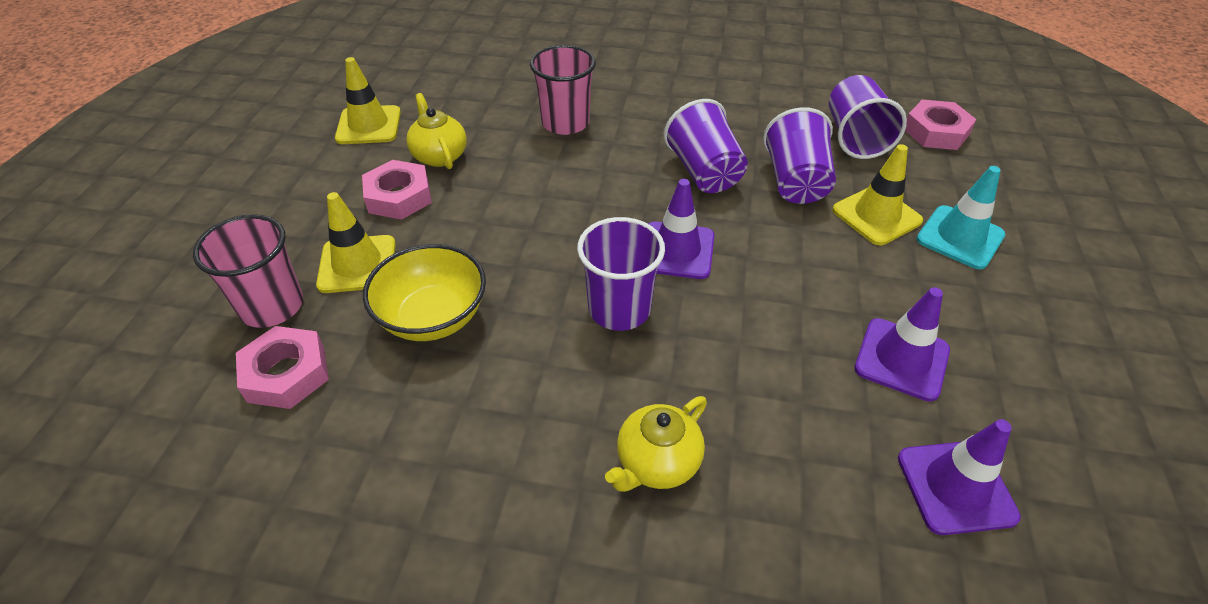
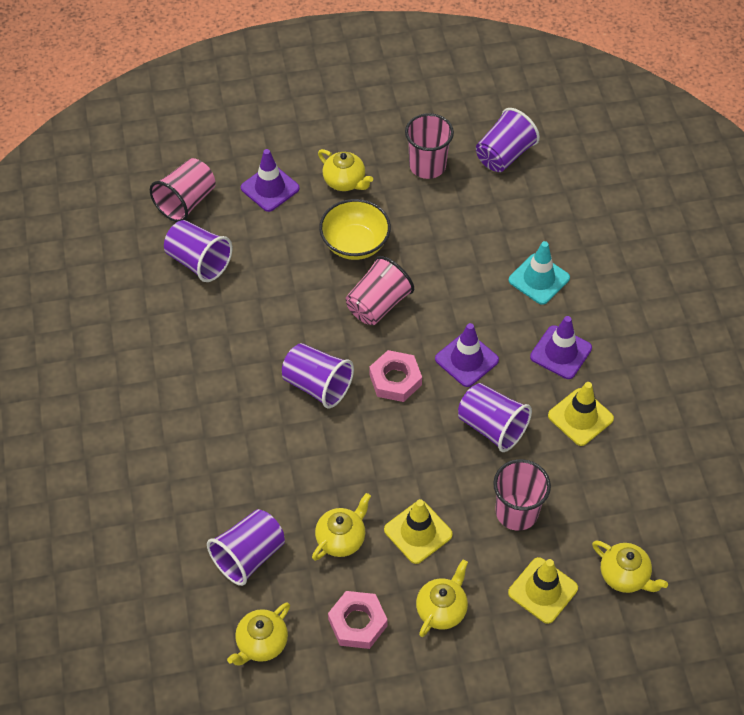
pink cup: 2 -> 4
pink nut: 3 -> 2
purple cup: 4 -> 5
yellow teapot: 2 -> 5

